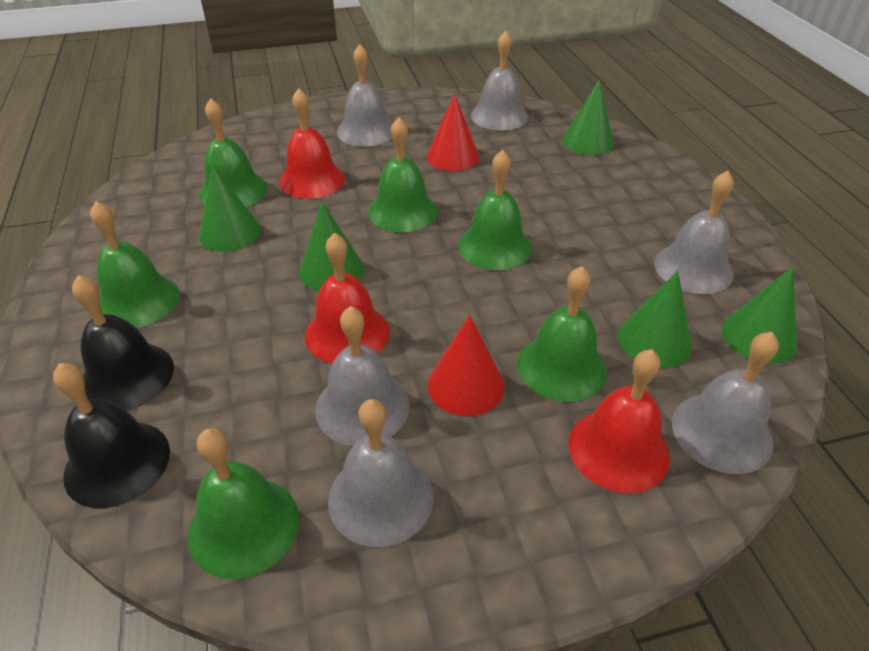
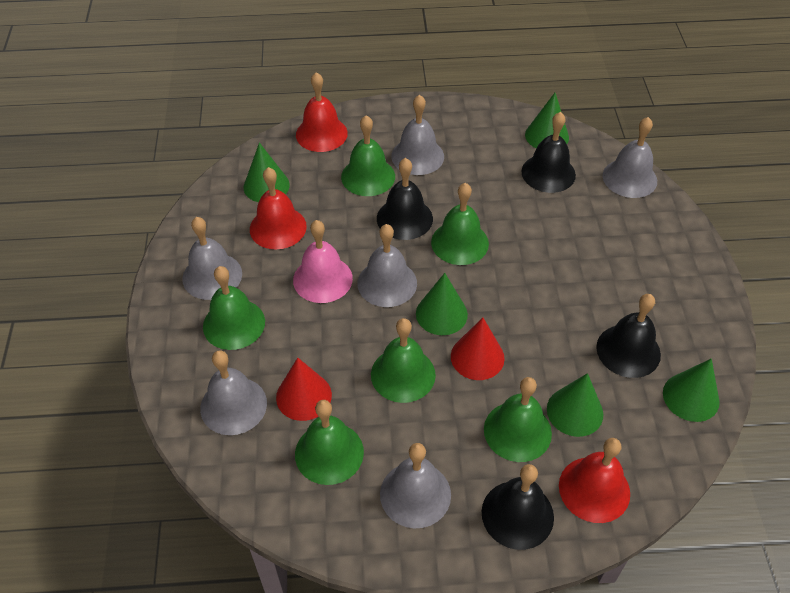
black bell: 2 -> 4
pink bell: 0 -> 1

